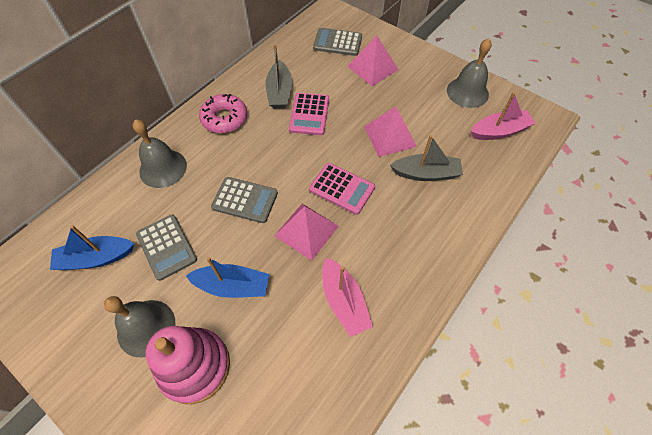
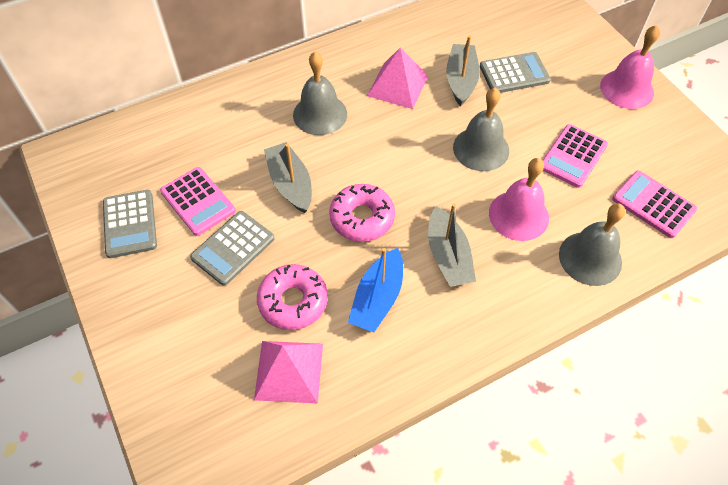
blue boat: 2 -> 1
grey boat: 2 -> 3
pink bell: 0 -> 2
pink boat: 2 -> 0
pink calculator: 2 -> 3
pink donut: 1 -> 2
pink pyramid: 3 -> 2
pink stacking toy: 1 -> 0

